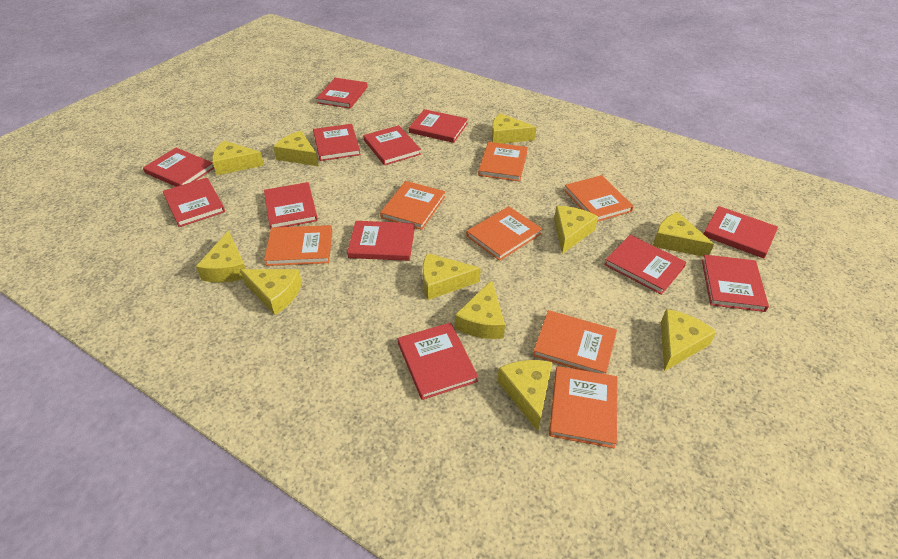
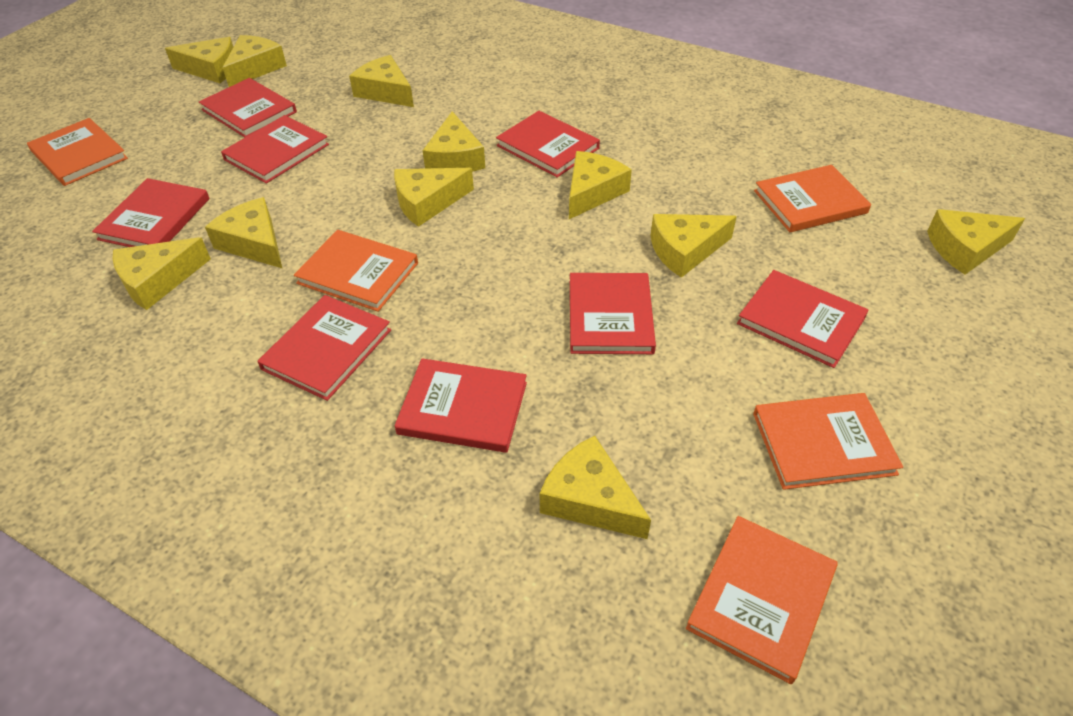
orange book: 7 -> 5
red book: 12 -> 8

